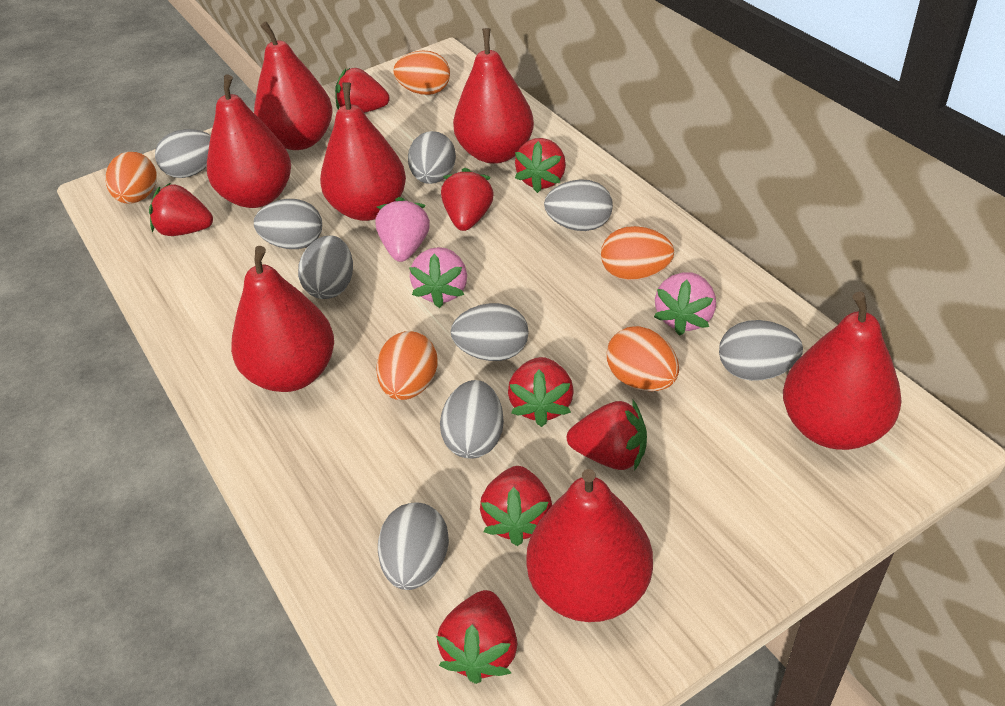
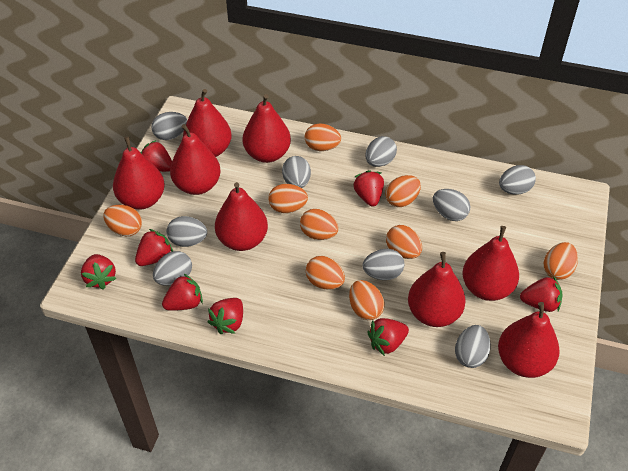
orange egg: 5 -> 9
pink strawberry: 3 -> 0
red pear: 7 -> 8

